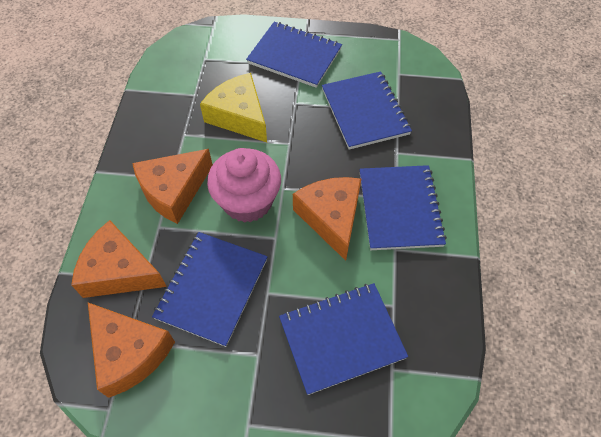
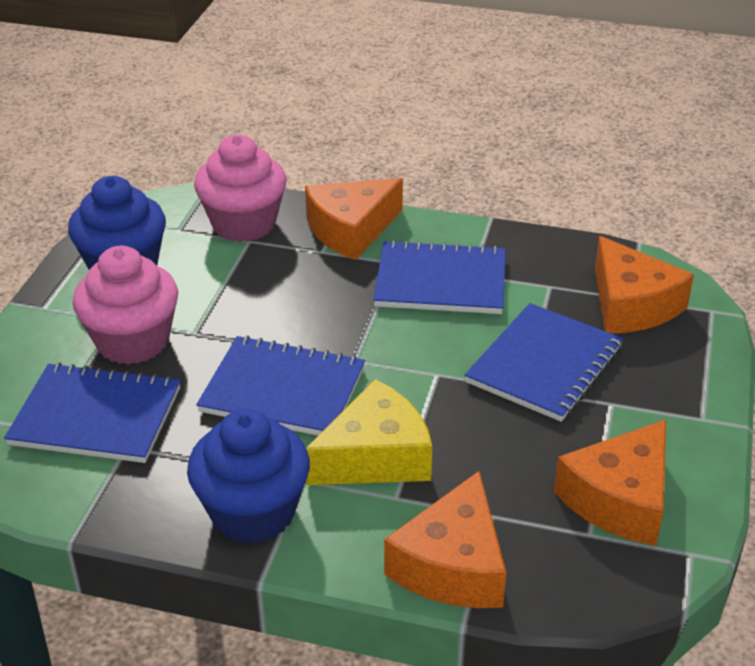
blue cupcake: 0 -> 2
blue notebook: 5 -> 4
pink cupcake: 1 -> 2

